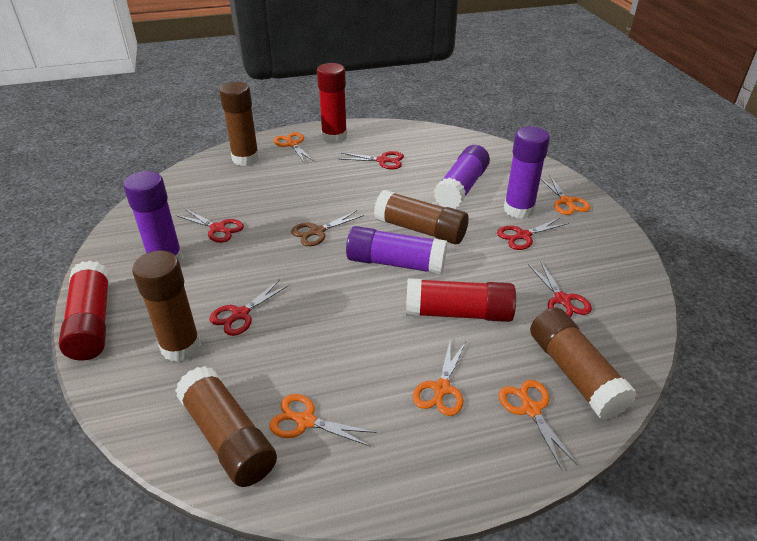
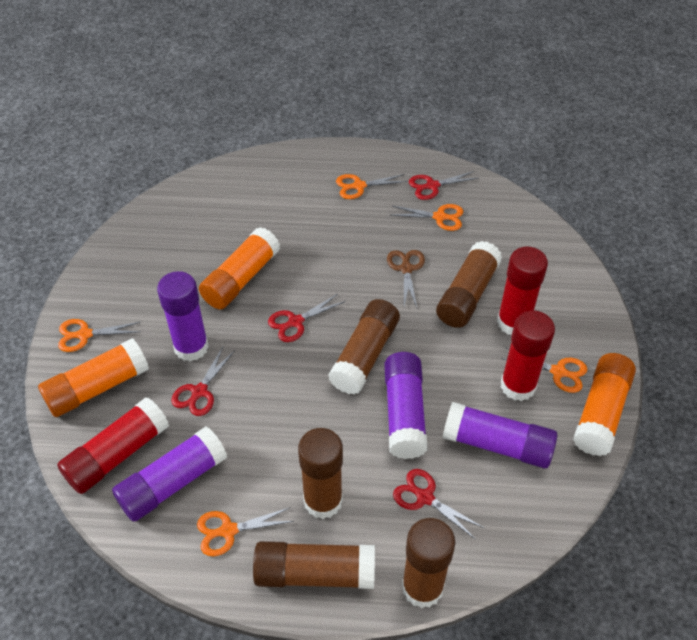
orange glue stick: 0 -> 3
red scissors: 5 -> 4

